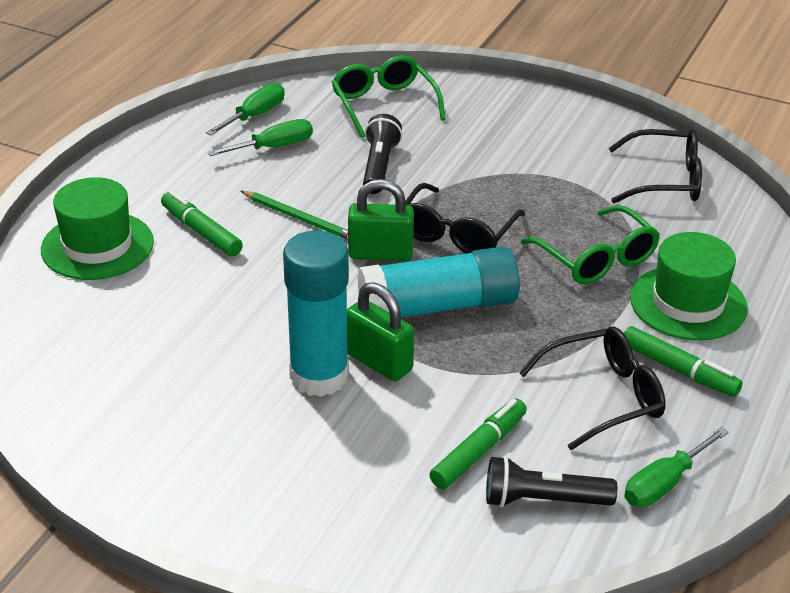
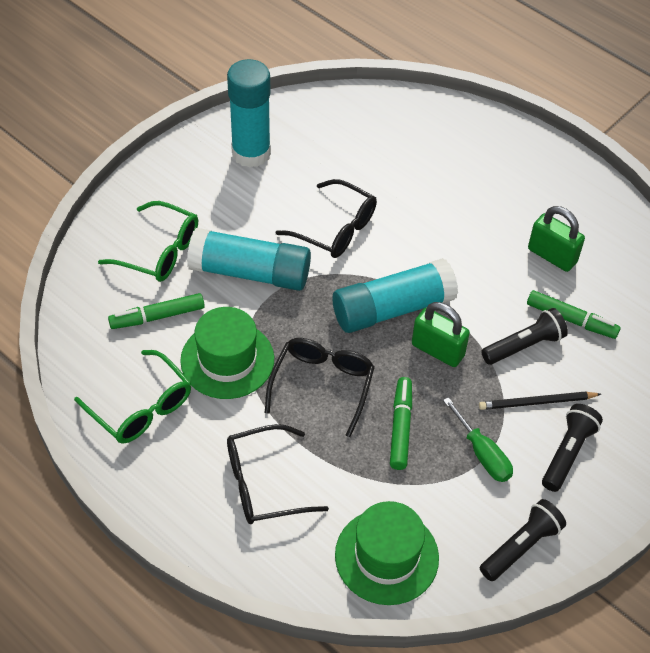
black flashlight: 2 -> 3
black pencil: 0 -> 1
green pencil: 1 -> 0
green screwdriver: 3 -> 1
turquoise glue stick: 2 -> 3

